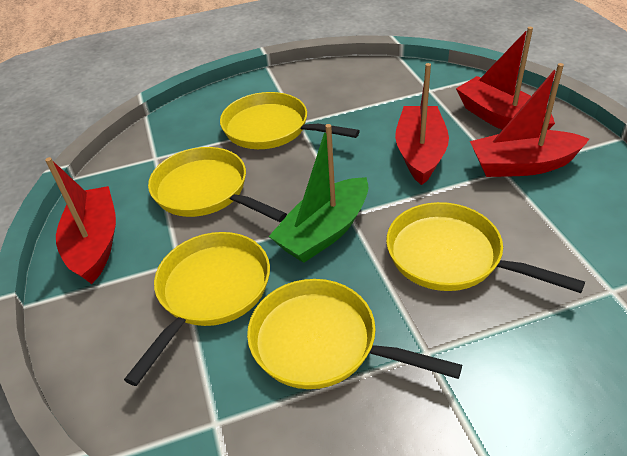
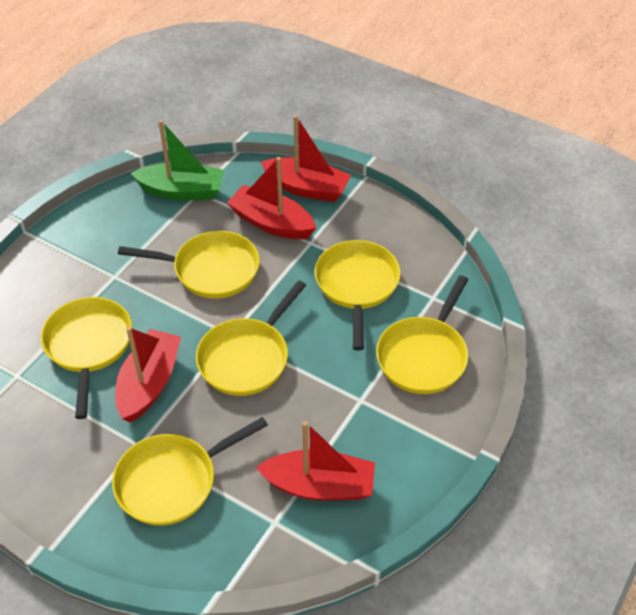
yellow pan: 5 -> 6

